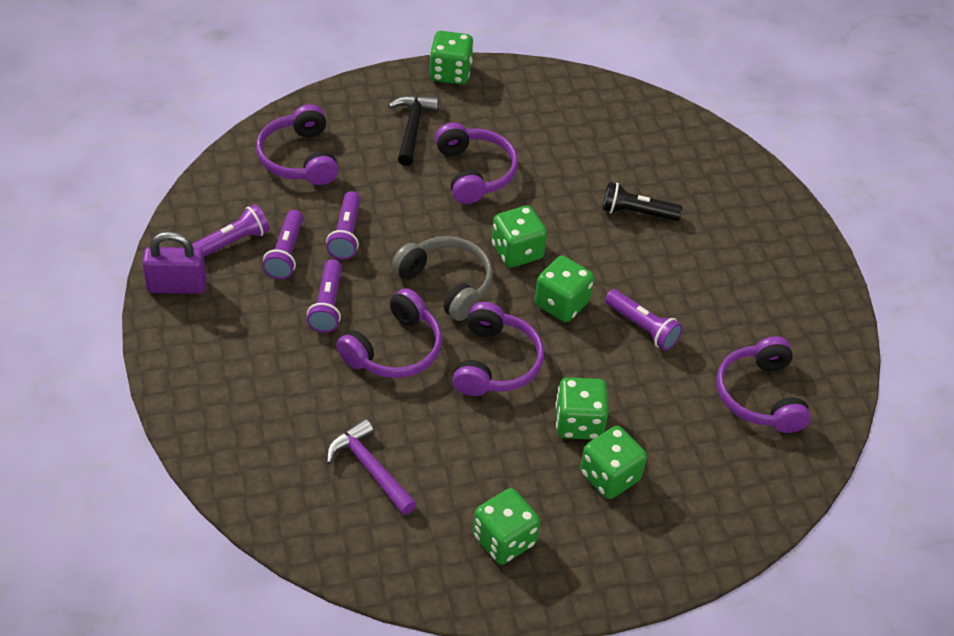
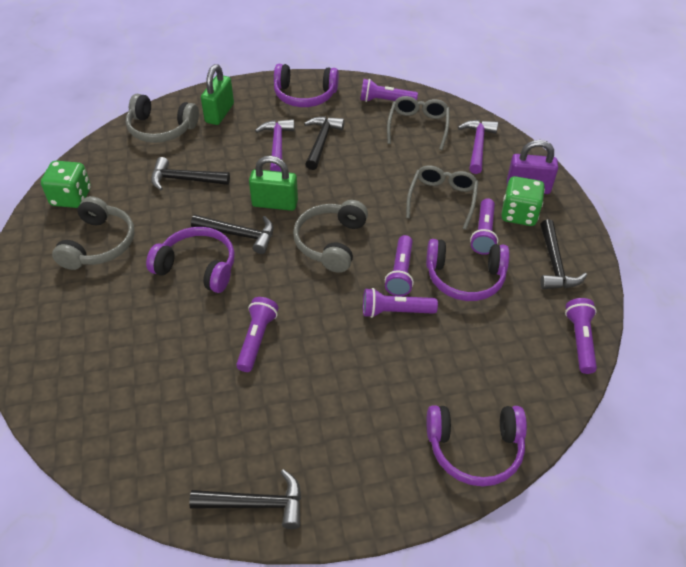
black flashlight: 1 -> 0
black hammer: 1 -> 5
green dice: 6 -> 2
green padlock: 0 -> 2
grey glasses: 0 -> 2
grey headphones: 1 -> 3
purple flashlight: 5 -> 6
purple hammer: 1 -> 2
purple headphones: 5 -> 4

